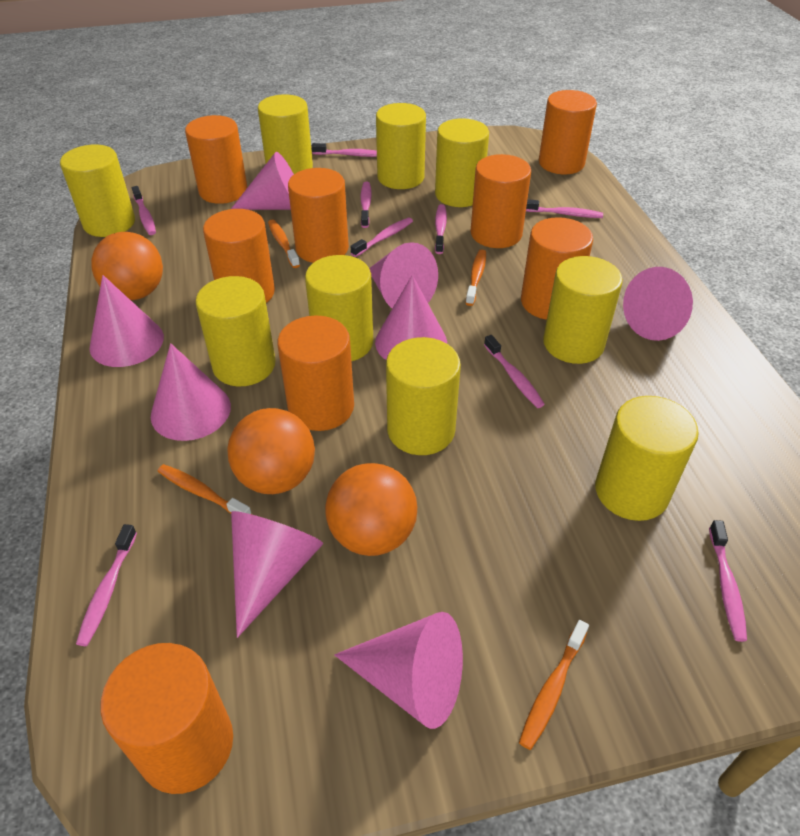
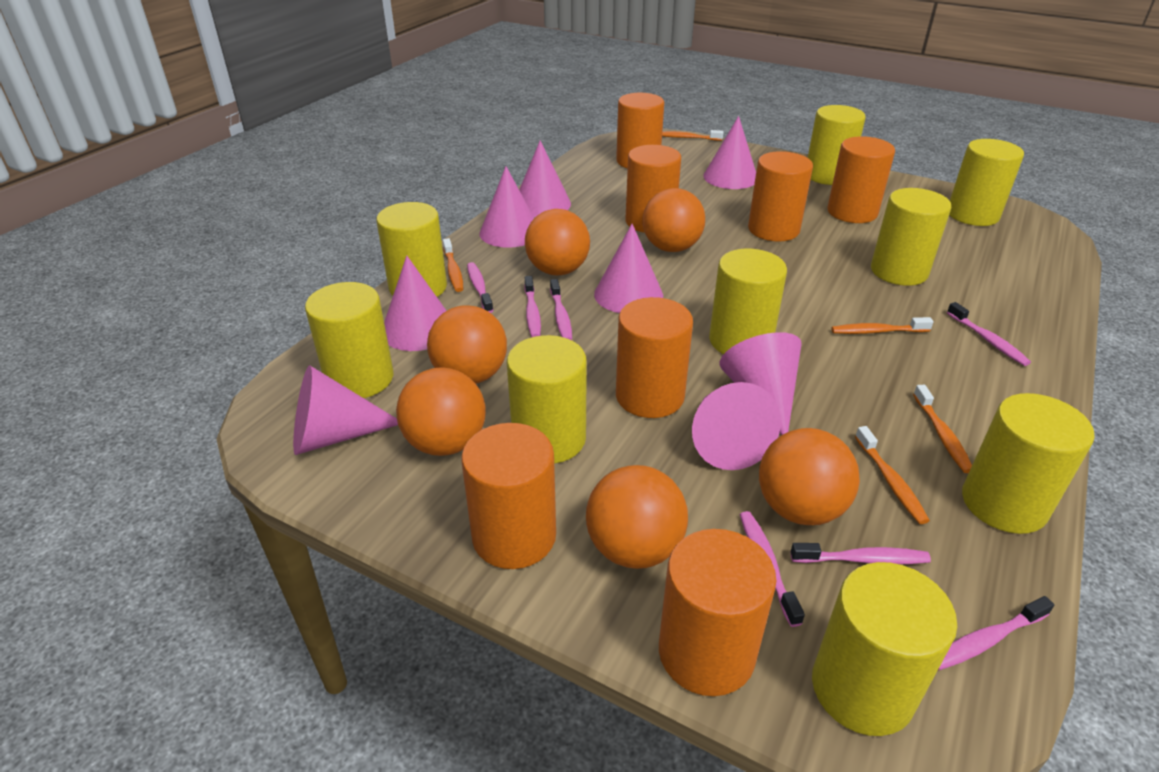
orange ball: 3 -> 6
orange cylinder: 8 -> 7
orange toothbrush: 4 -> 5
pink toothbrush: 9 -> 7

